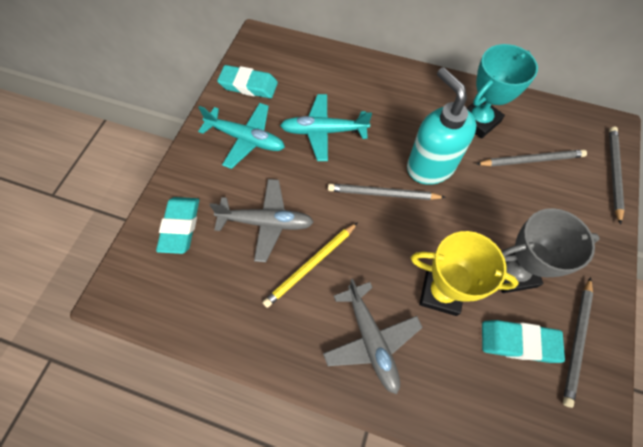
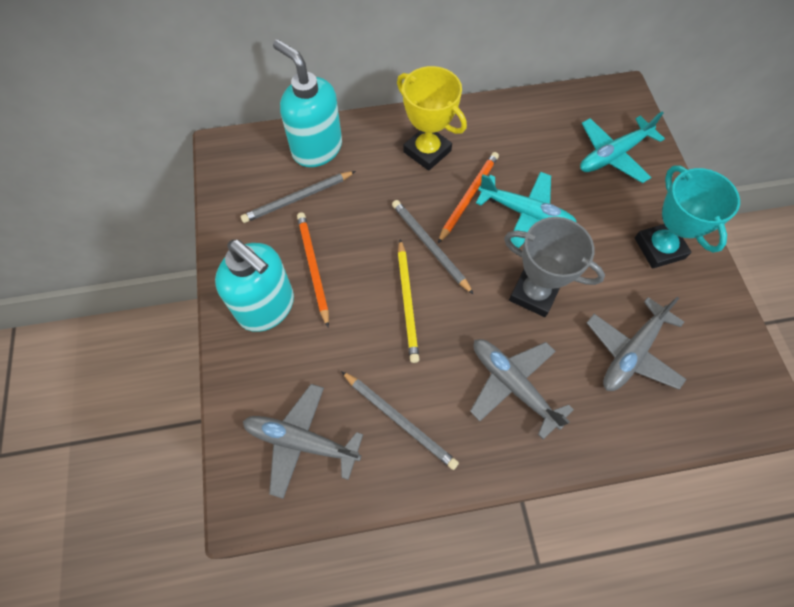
grey pencil: 4 -> 3
grey plane: 2 -> 3
orange pencil: 0 -> 2
turquoise eraser: 3 -> 0
turquoise soap dispenser: 1 -> 2

